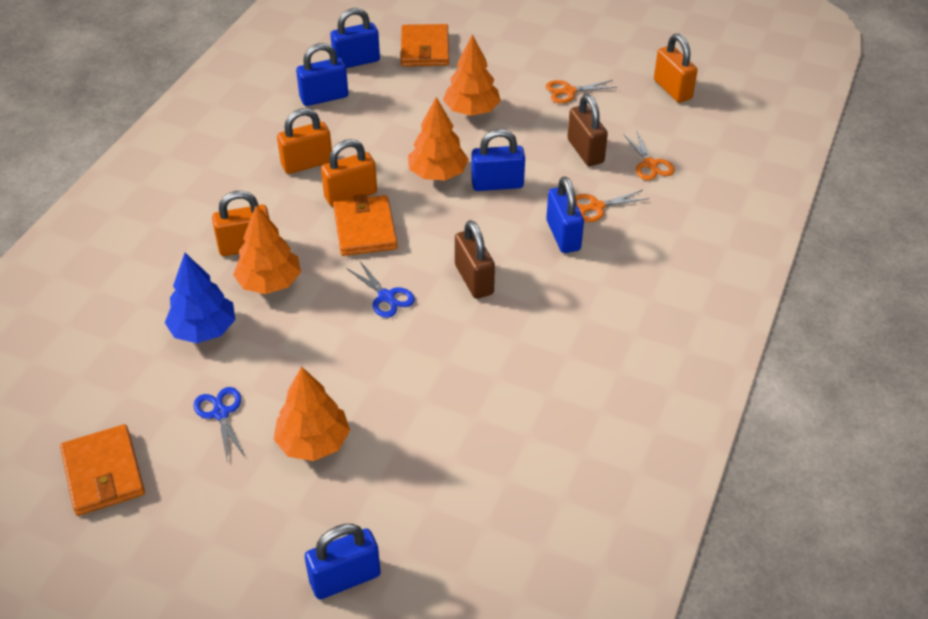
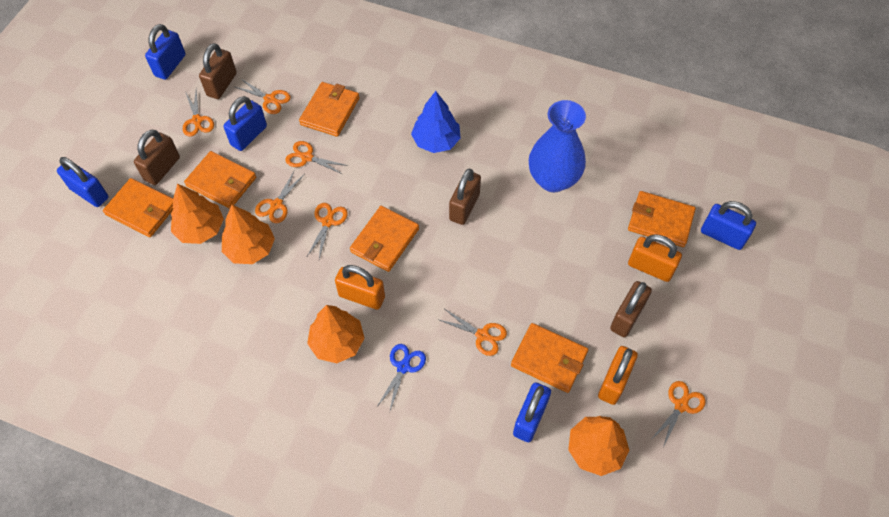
blue scissors: 2 -> 1
blue vase: 0 -> 1
brown padlock: 2 -> 4
orange padlock: 4 -> 3
orange scissors: 3 -> 7
orange wallet: 3 -> 6

